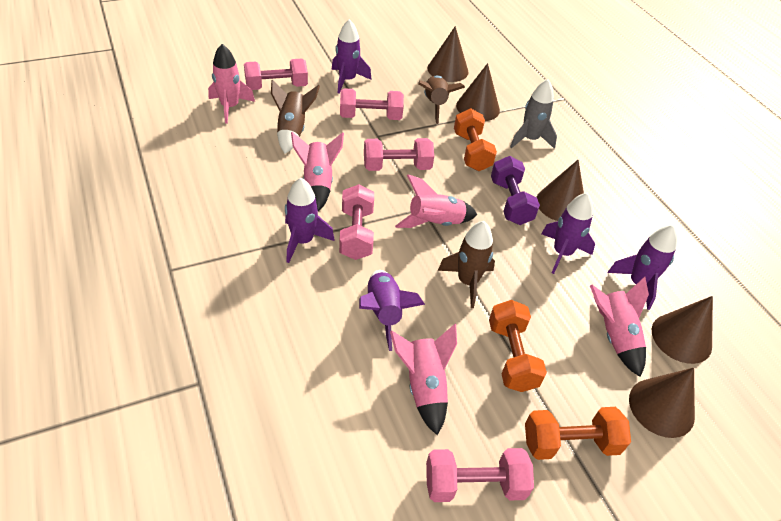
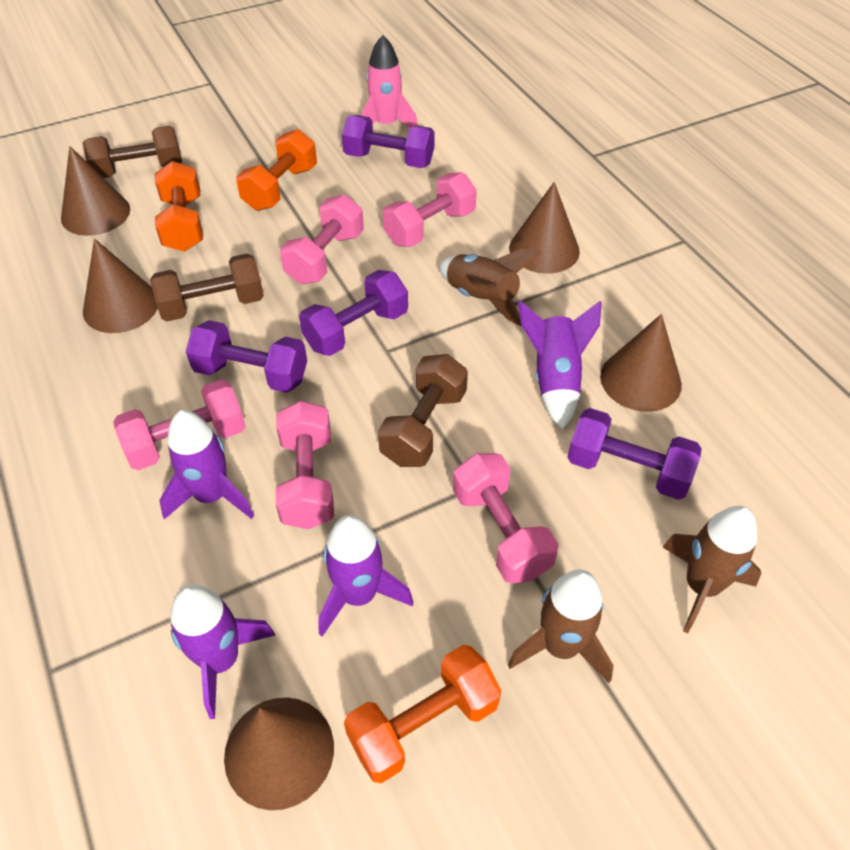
brown dumbbell: 0 -> 3
grey rocket: 1 -> 0
pink rocket: 5 -> 1
purple dumbbell: 1 -> 4
purple rocket: 5 -> 4

